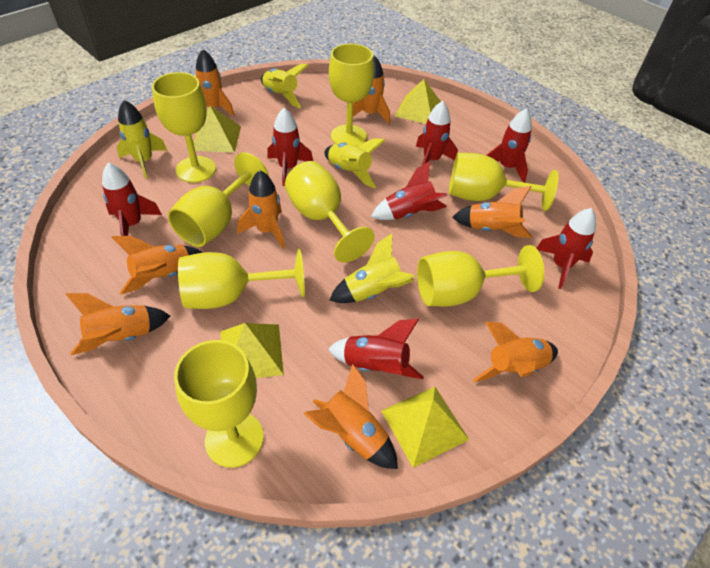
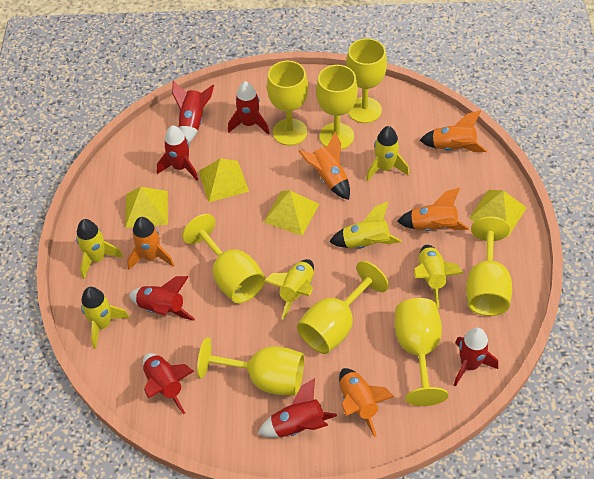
orange rocket: 8 -> 5
yellow rocket: 4 -> 6

